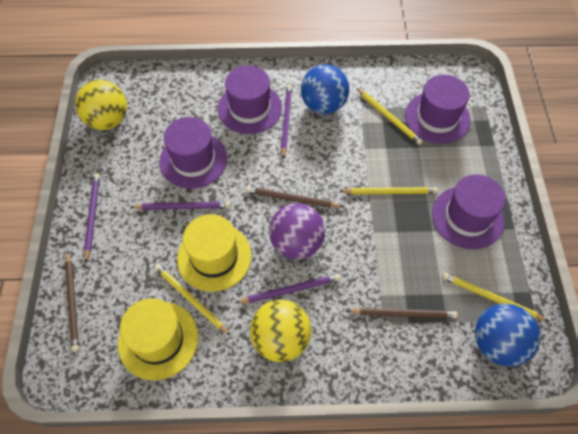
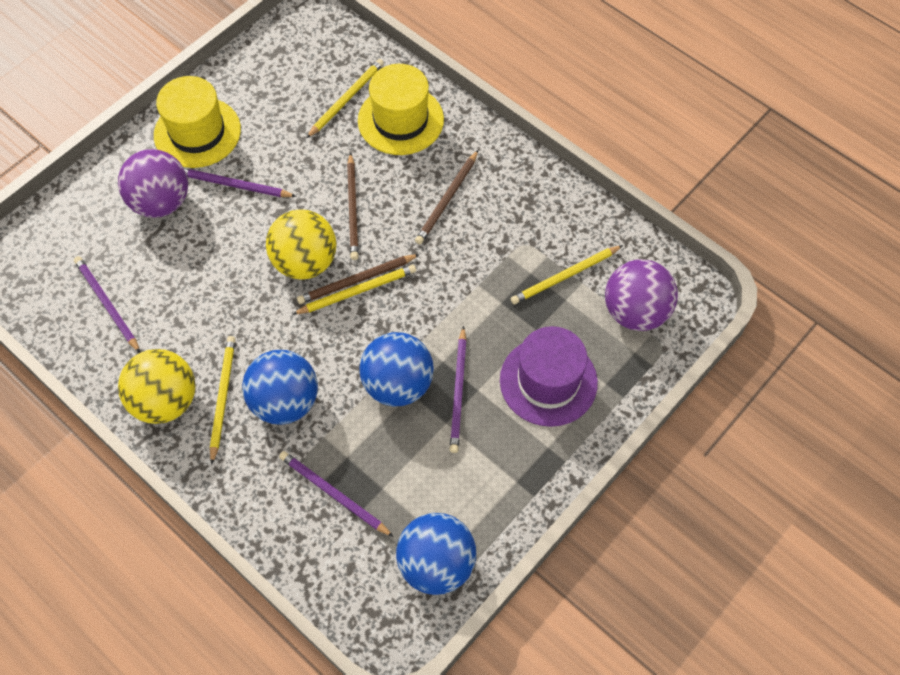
blue ball: 2 -> 3
purple ball: 1 -> 2
purple hat: 4 -> 1

